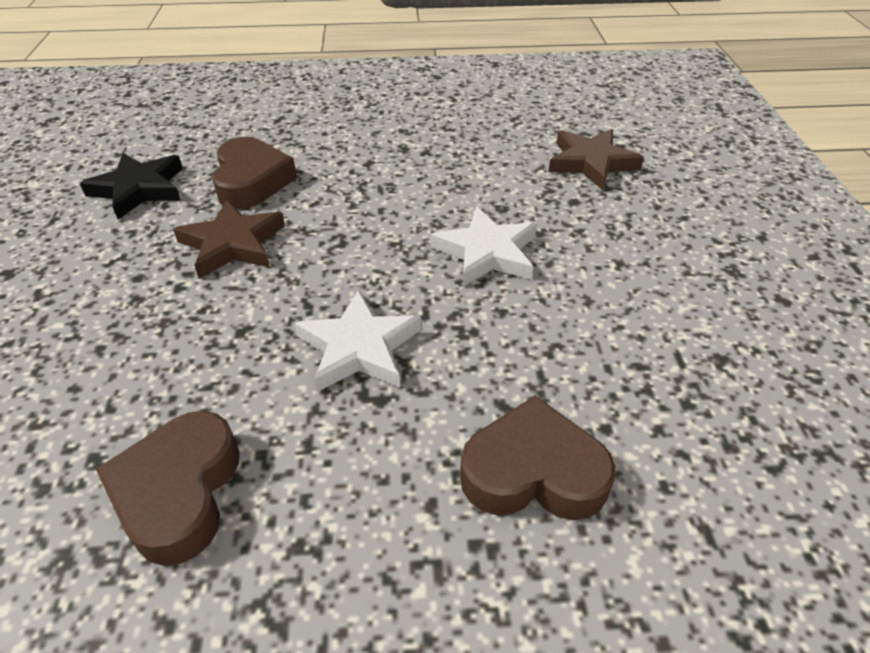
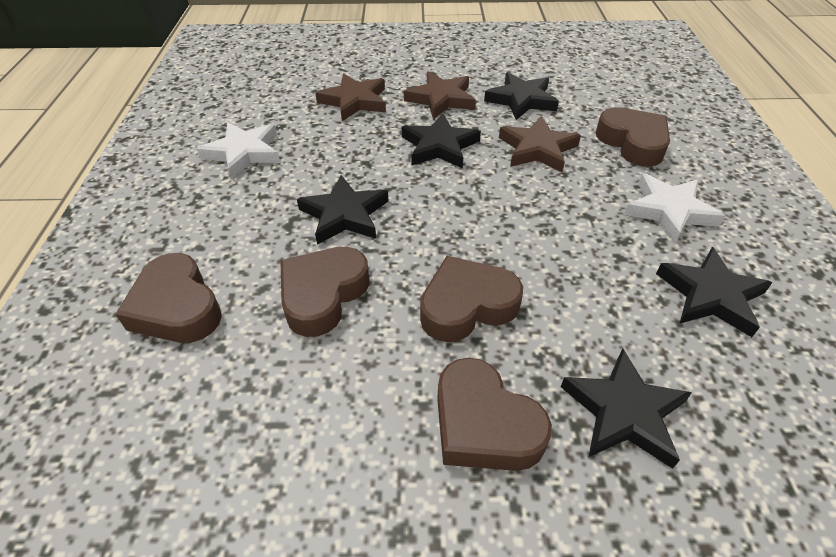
black star: 1 -> 5
brown heart: 3 -> 5
brown star: 2 -> 3

